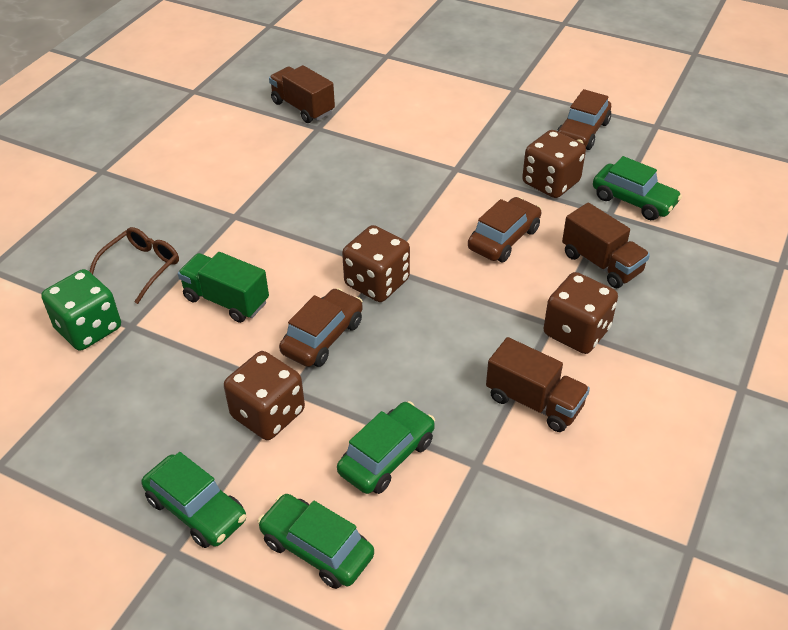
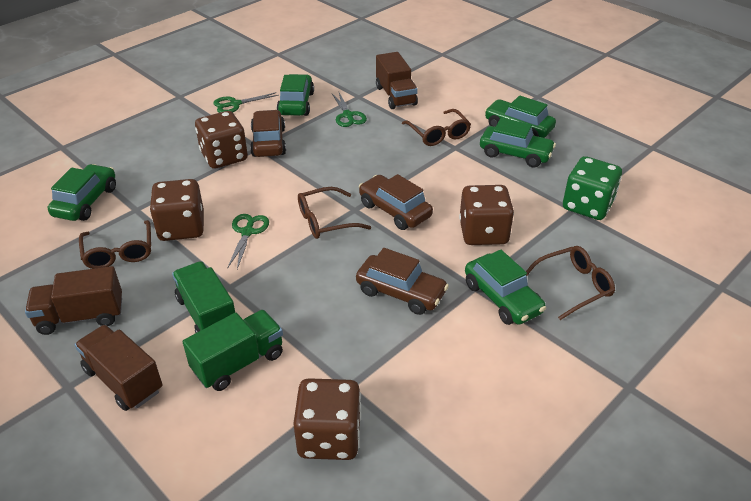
brown glasses: 1 -> 4
green car: 4 -> 5
green scissors: 0 -> 3
green truck: 1 -> 2

